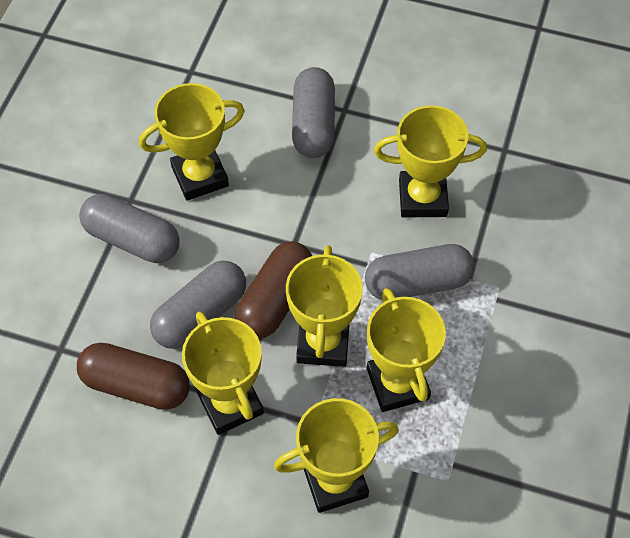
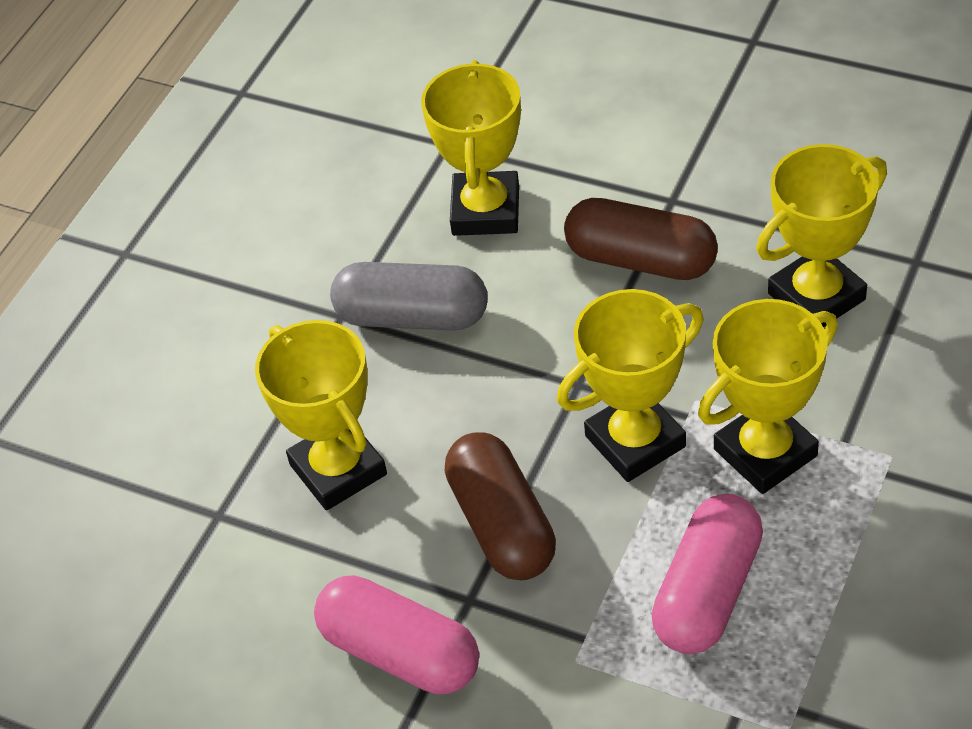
grey capsule: 4 -> 1
pink capsule: 0 -> 2
yellow trophy: 6 -> 5

